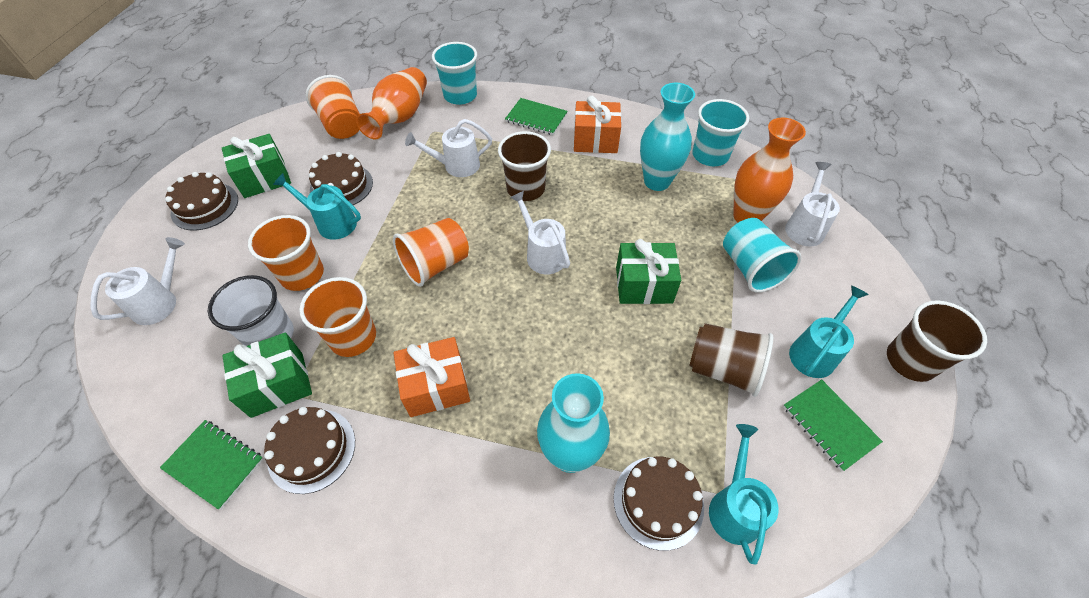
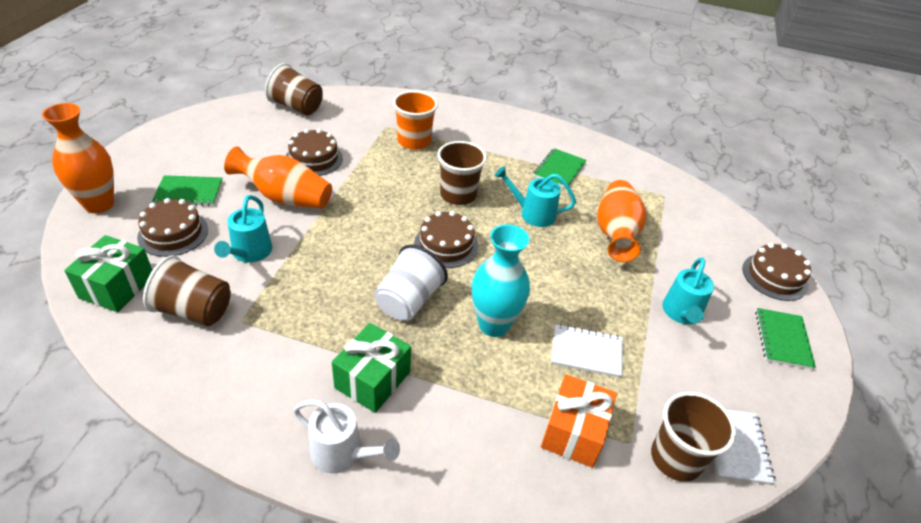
brown cup: 3 -> 4
green gift: 3 -> 2
orange cup: 4 -> 1
orange gift: 2 -> 1
orange vase: 2 -> 3
turquoise cup: 3 -> 0
turquoise vase: 2 -> 1
white notebook: 0 -> 2
white watering can: 4 -> 1

